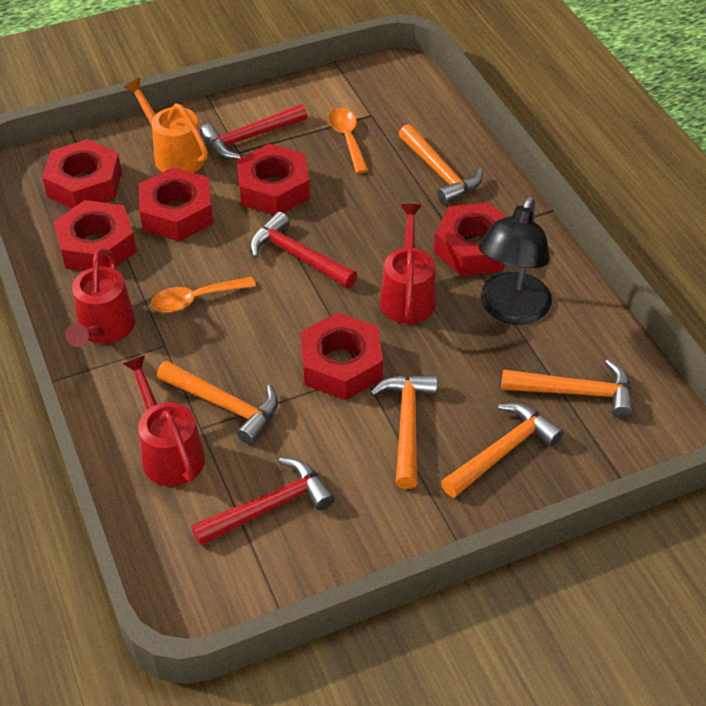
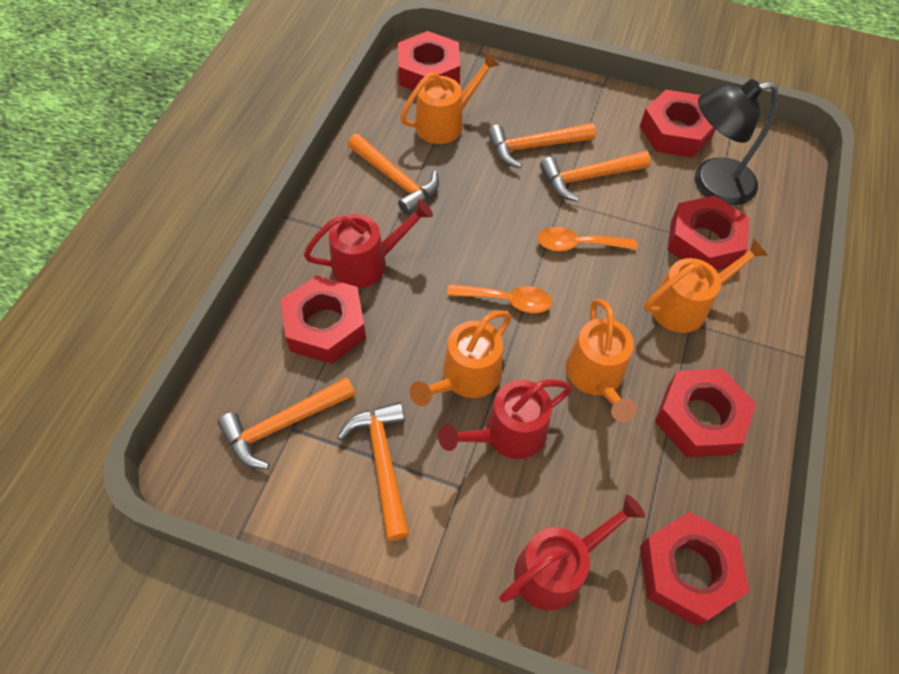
orange watering can: 1 -> 4
red hammer: 3 -> 0

